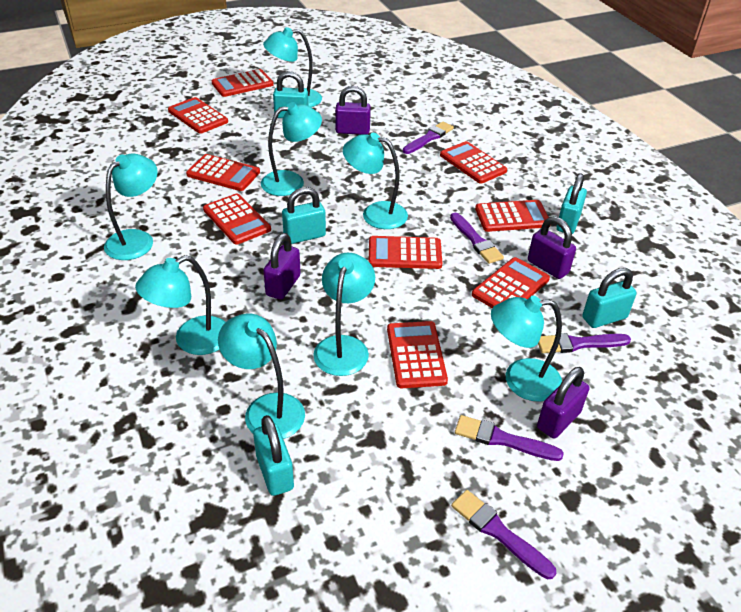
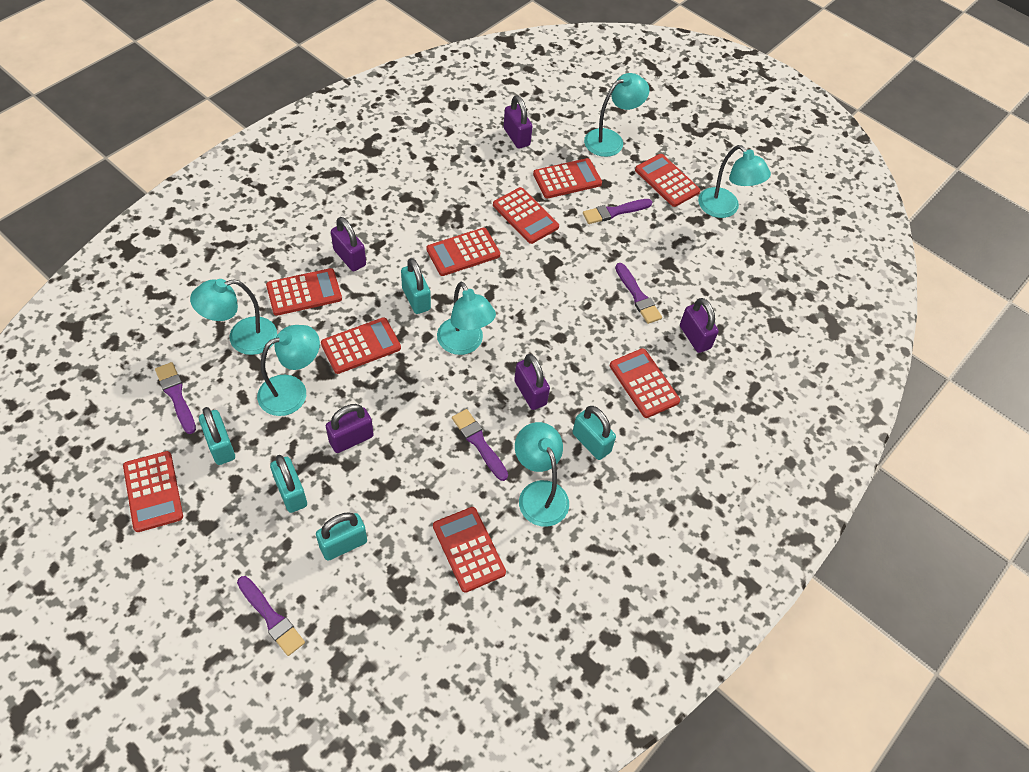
purple padlock: 4 -> 5
turquoise lamp: 8 -> 6

